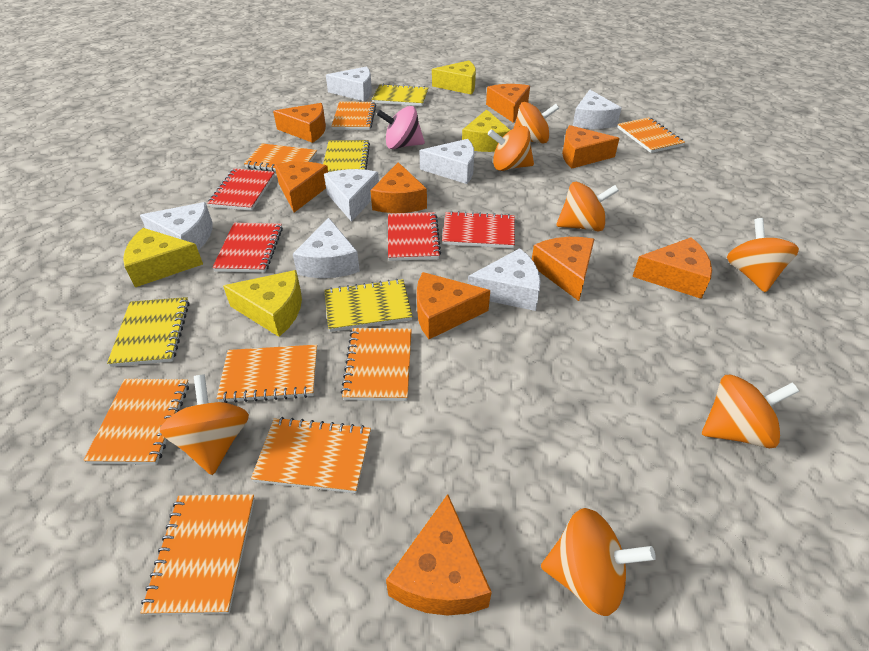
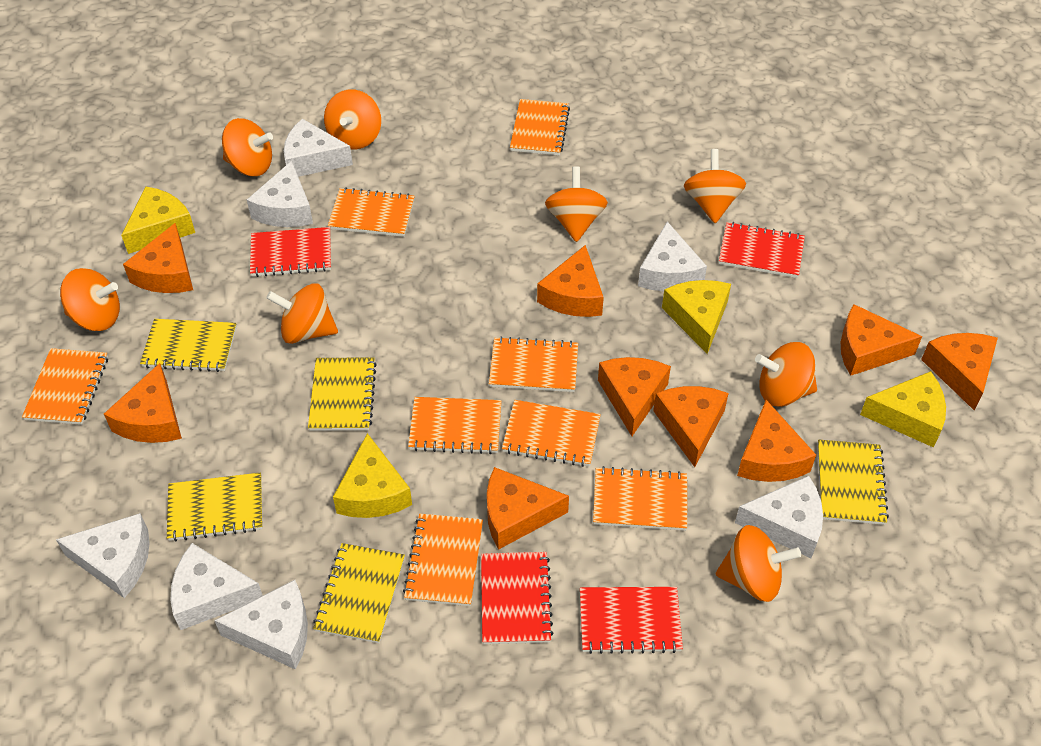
orange spinning top: 7 -> 8
pink spinning top: 1 -> 0
yellow notebook: 4 -> 5

